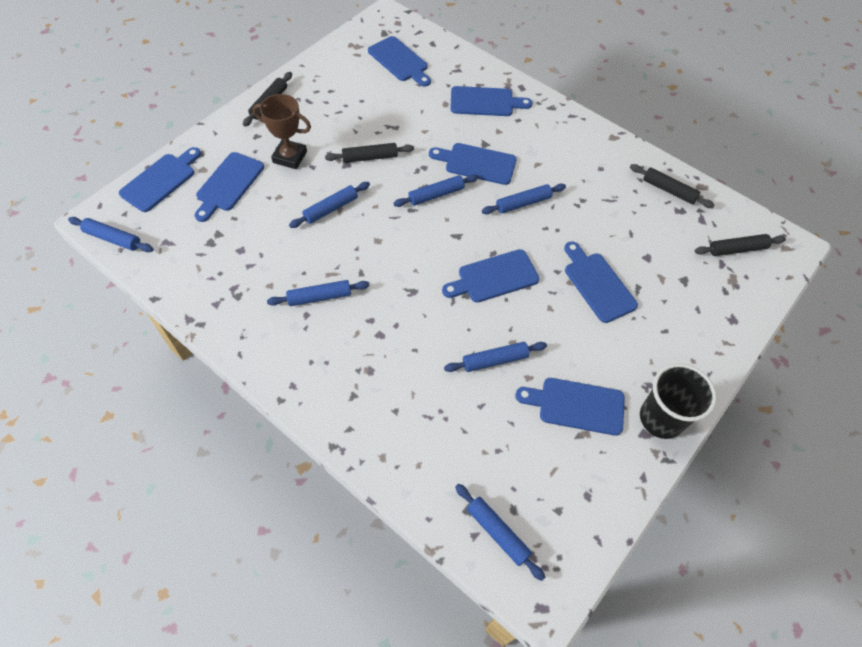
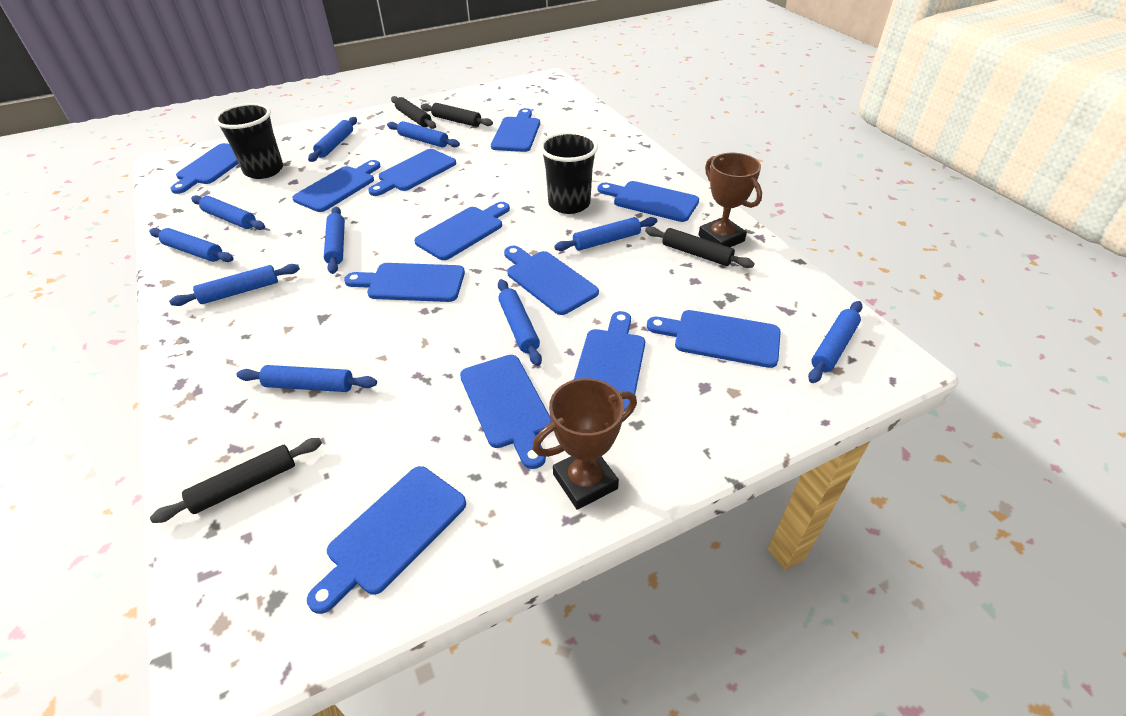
black cup: 1 -> 2
blue cutting board: 8 -> 12
blue rolling pin: 7 -> 10
brown trophy: 1 -> 2

